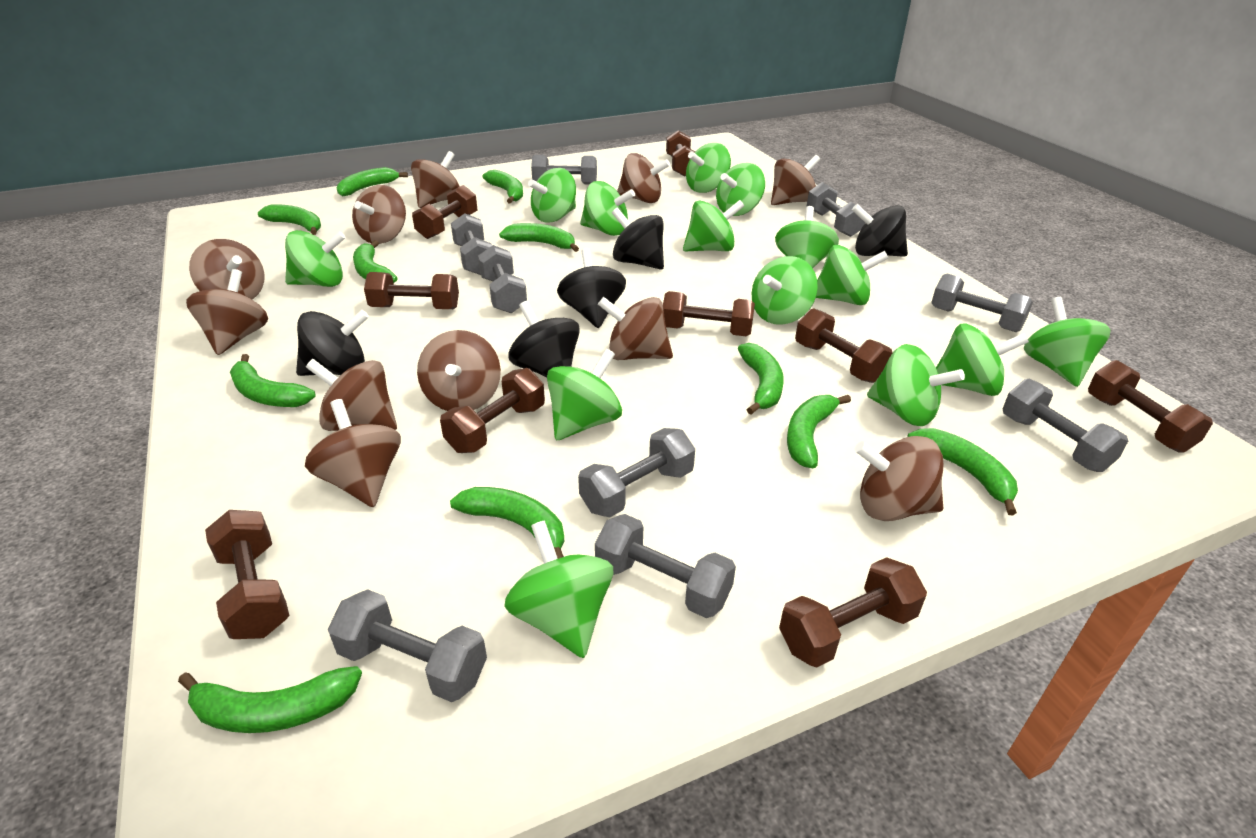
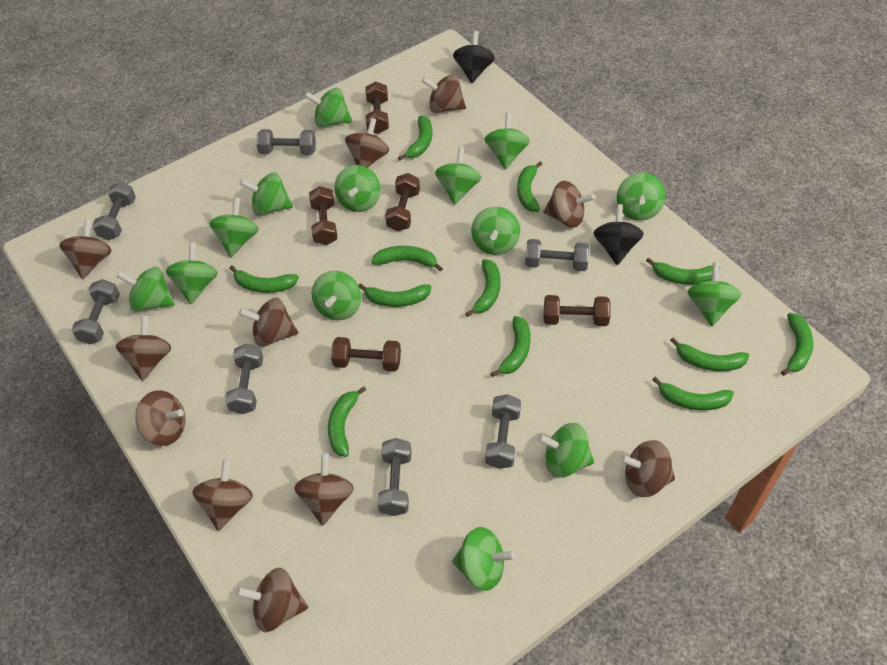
black spinning top: 5 -> 2
brown dumbbell: 9 -> 5
green banana: 11 -> 12
grey dumbbell: 9 -> 7

